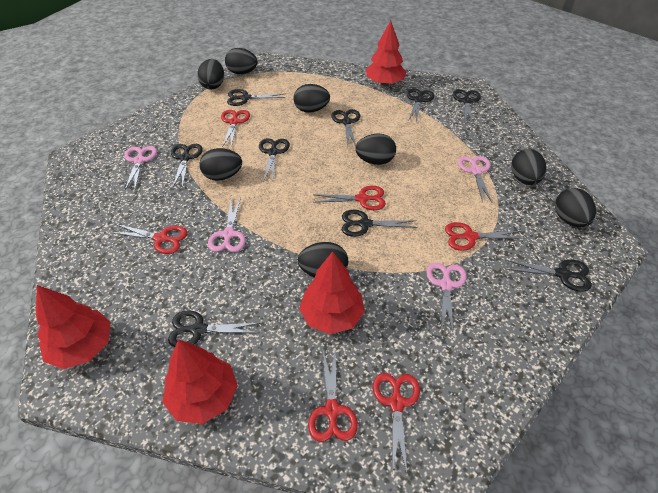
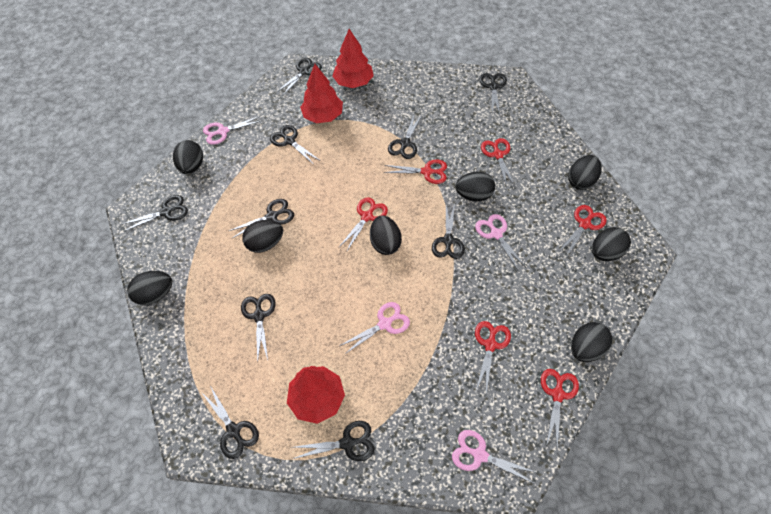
black scissors: 9 -> 10
red tree: 4 -> 3

